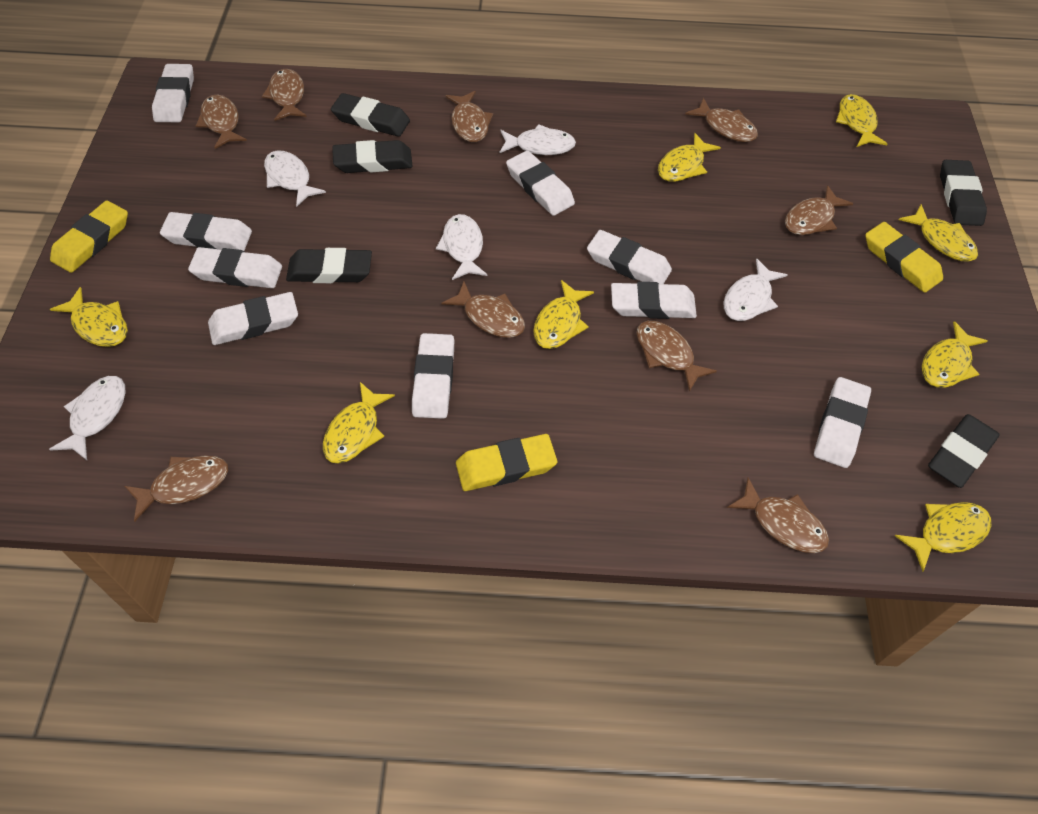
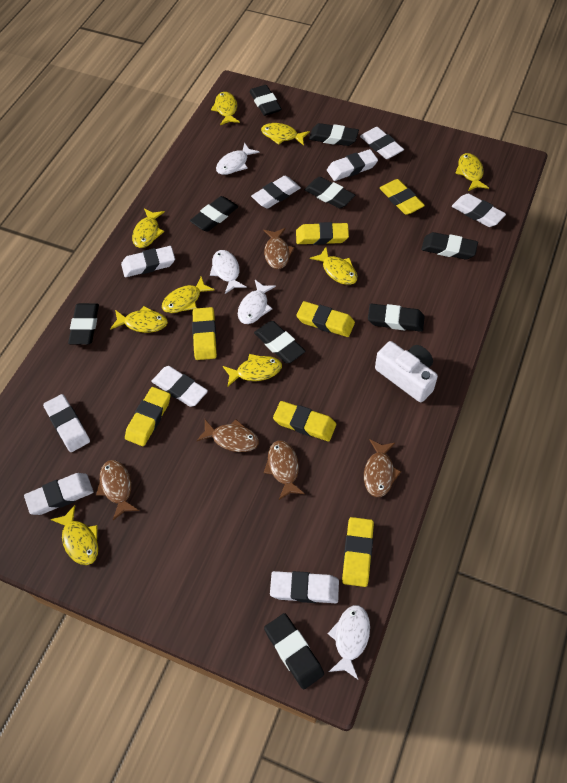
black eraser: 5 -> 9
brown fish: 9 -> 5
white camera: 0 -> 1
white fish: 5 -> 4
yellow eraser: 3 -> 7
yellow fish: 8 -> 9

